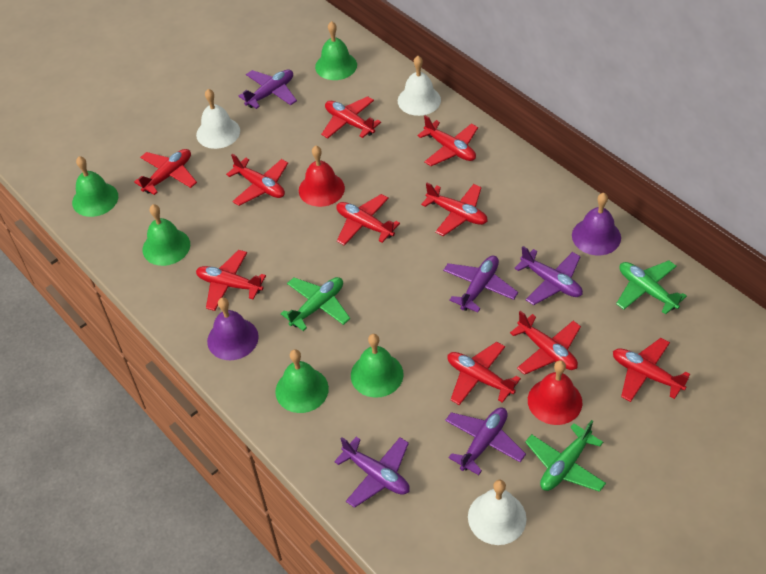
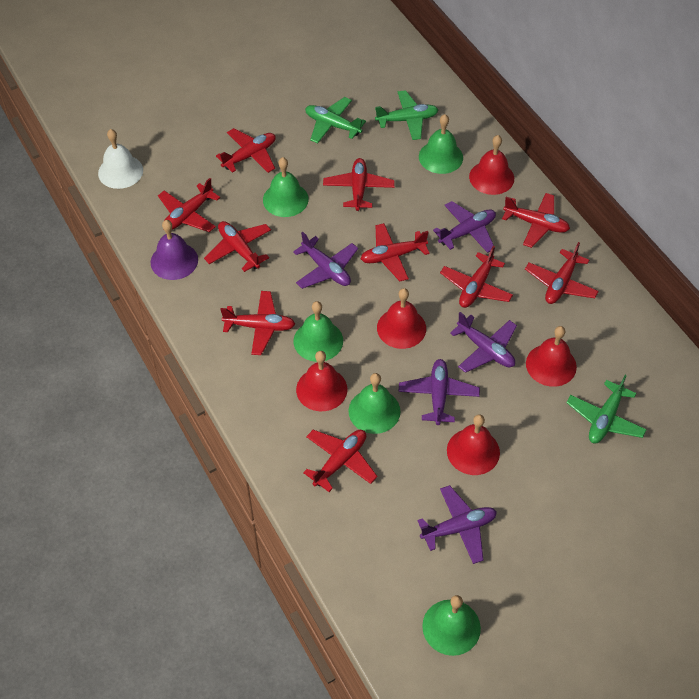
purple bell: 2 -> 1
red bell: 2 -> 5
white bell: 3 -> 1

